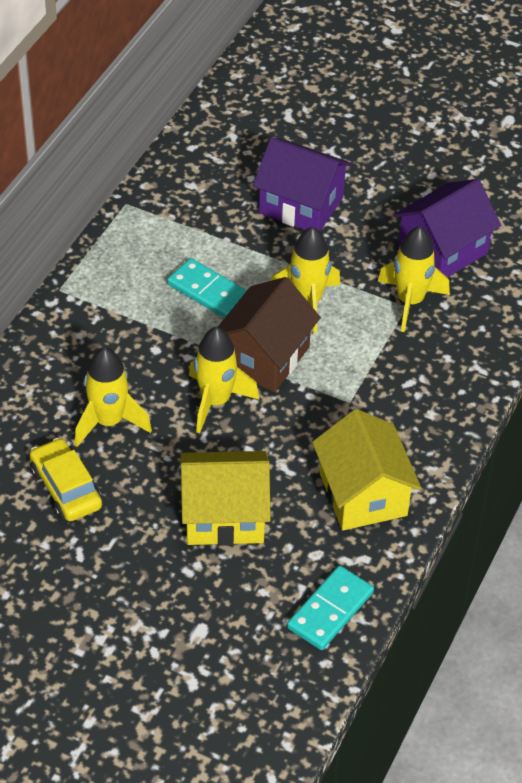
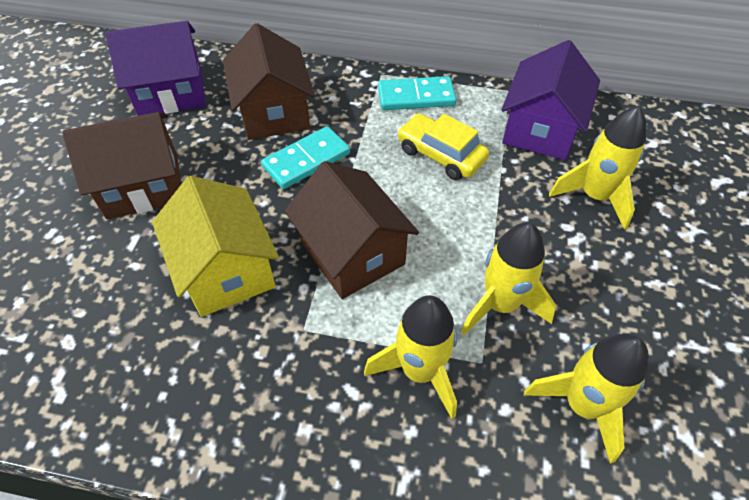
brown house: 1 -> 3
yellow house: 2 -> 1

